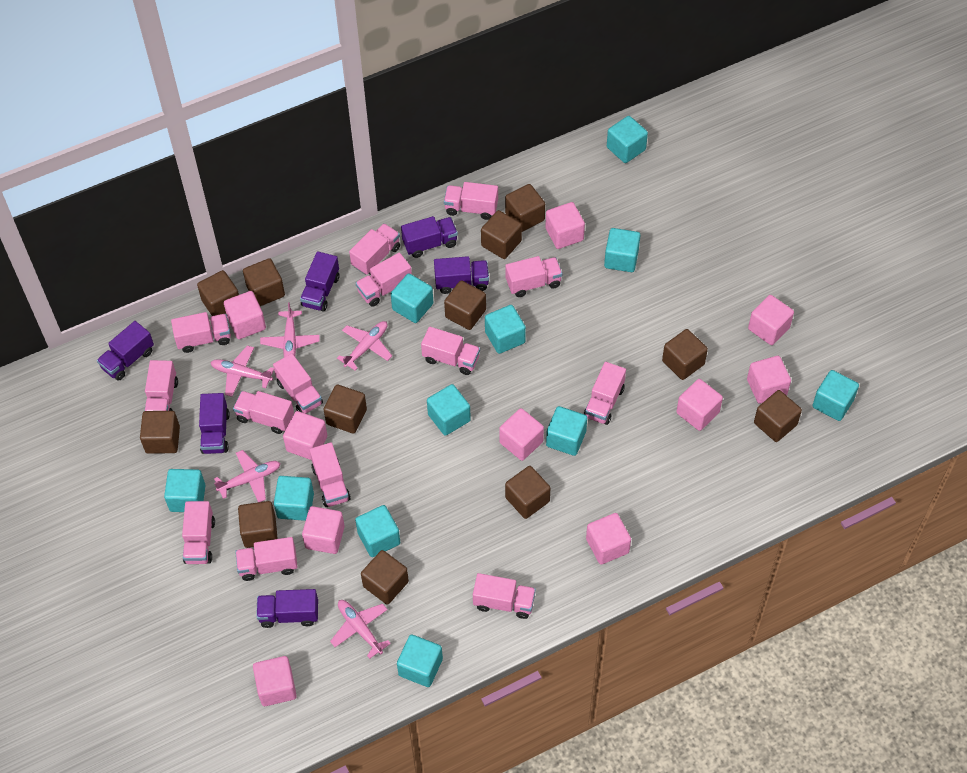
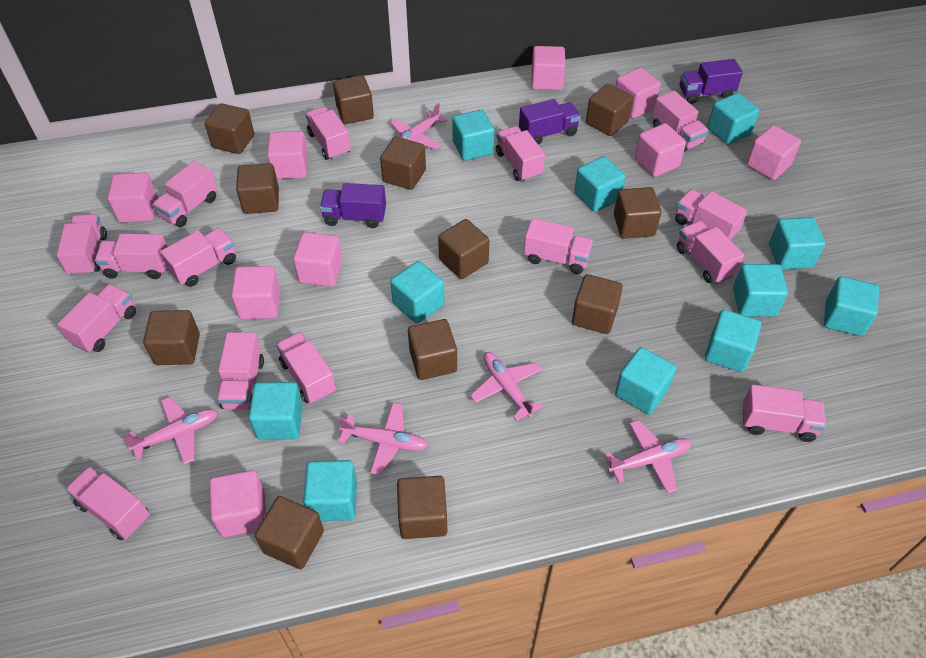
pink cube: 10 -> 9
pink truck: 14 -> 15
purple truck: 6 -> 3

